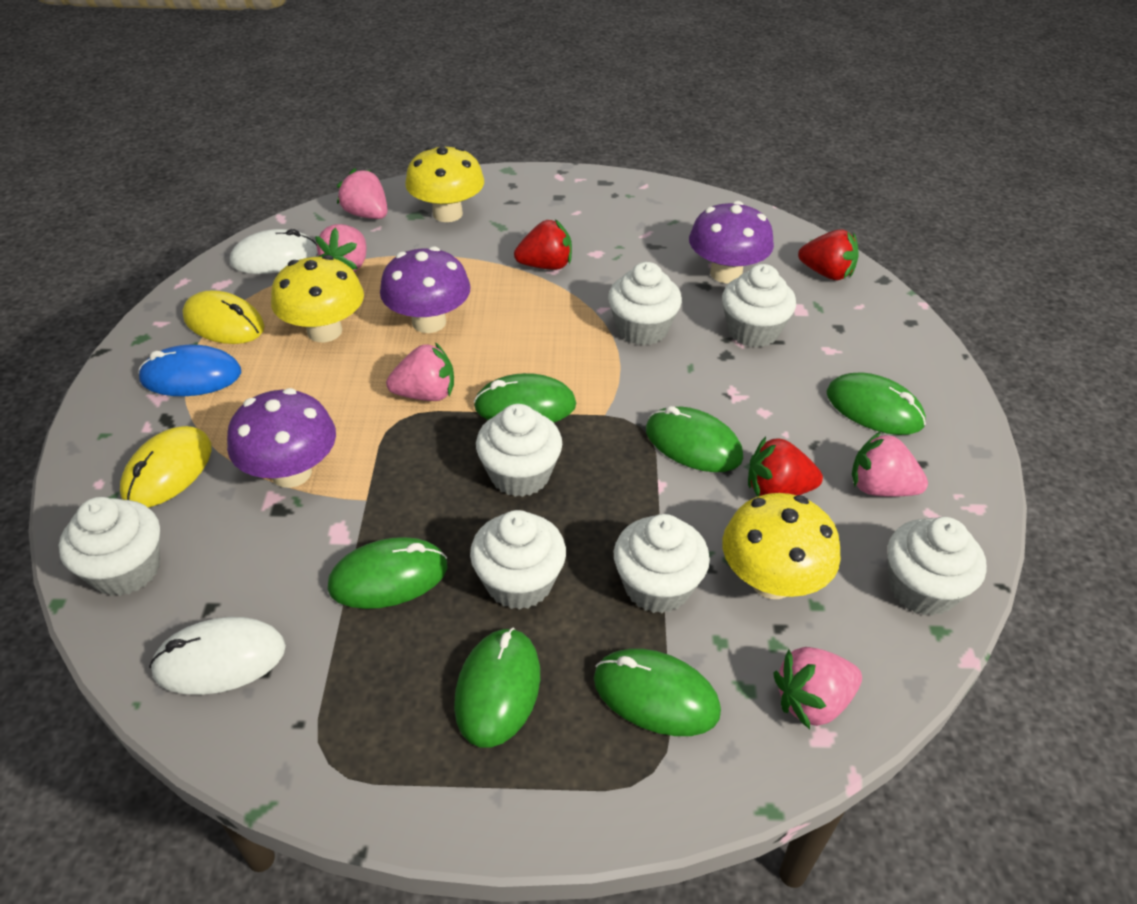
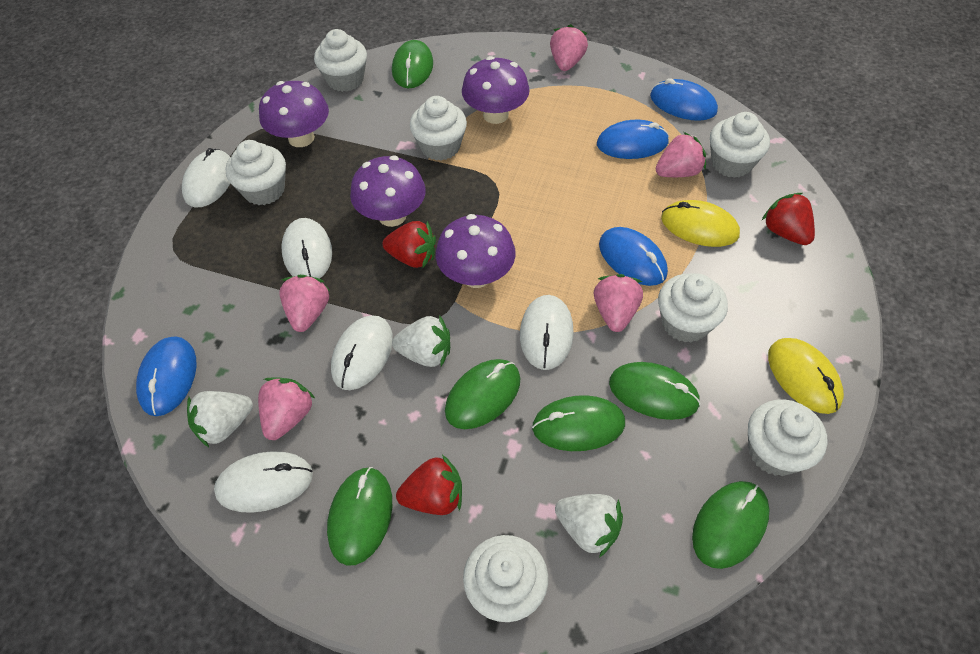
blue mouse: 1 -> 4
purple mushroom: 3 -> 4
white mouse: 2 -> 5
white strawberry: 0 -> 3
yellow mushroom: 3 -> 0

